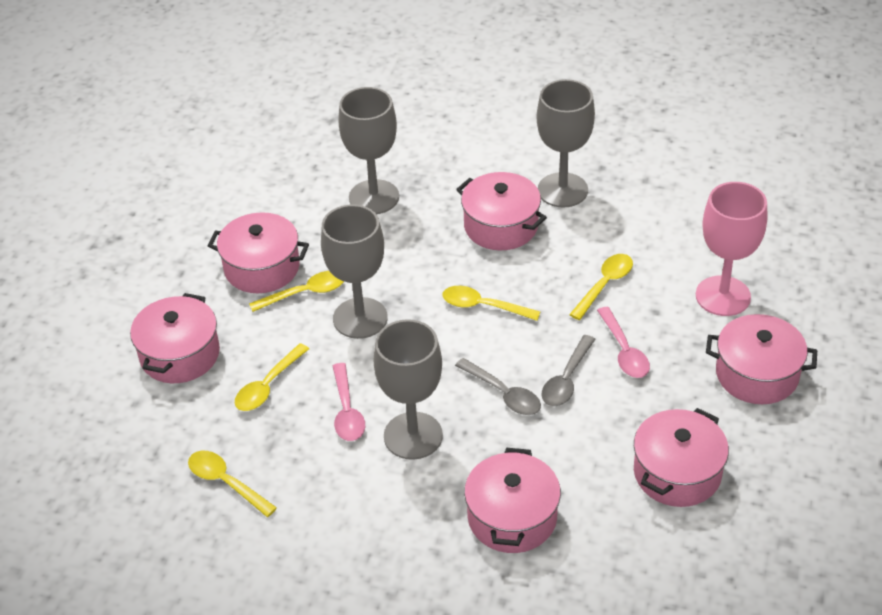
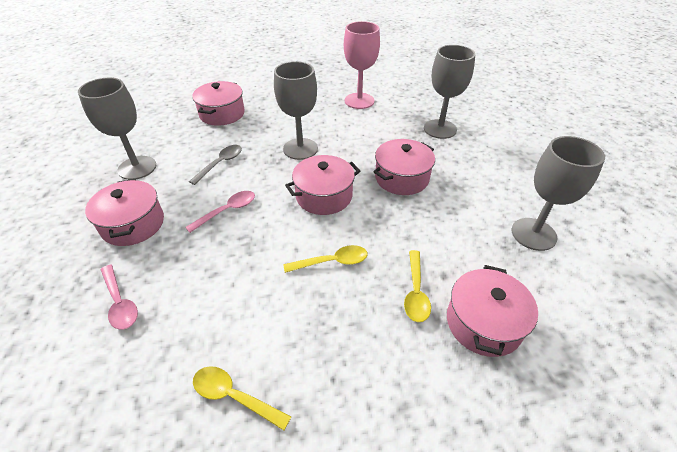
grey spoon: 2 -> 1
pink pot: 6 -> 5
yellow spoon: 5 -> 3

